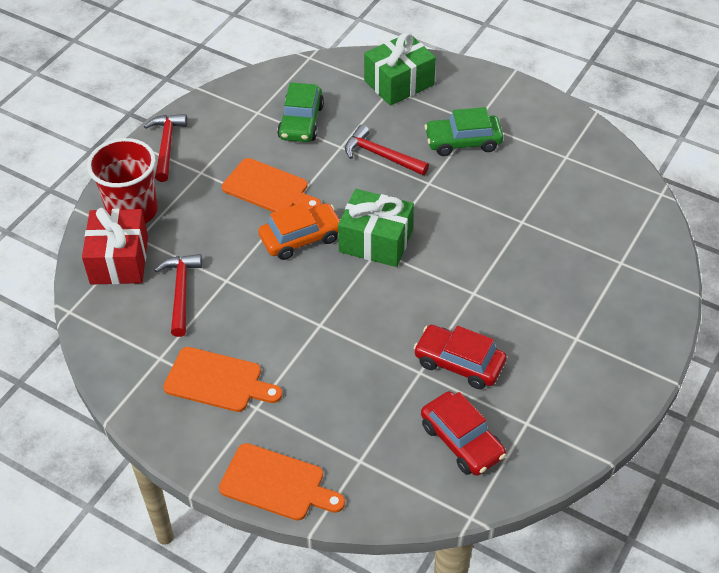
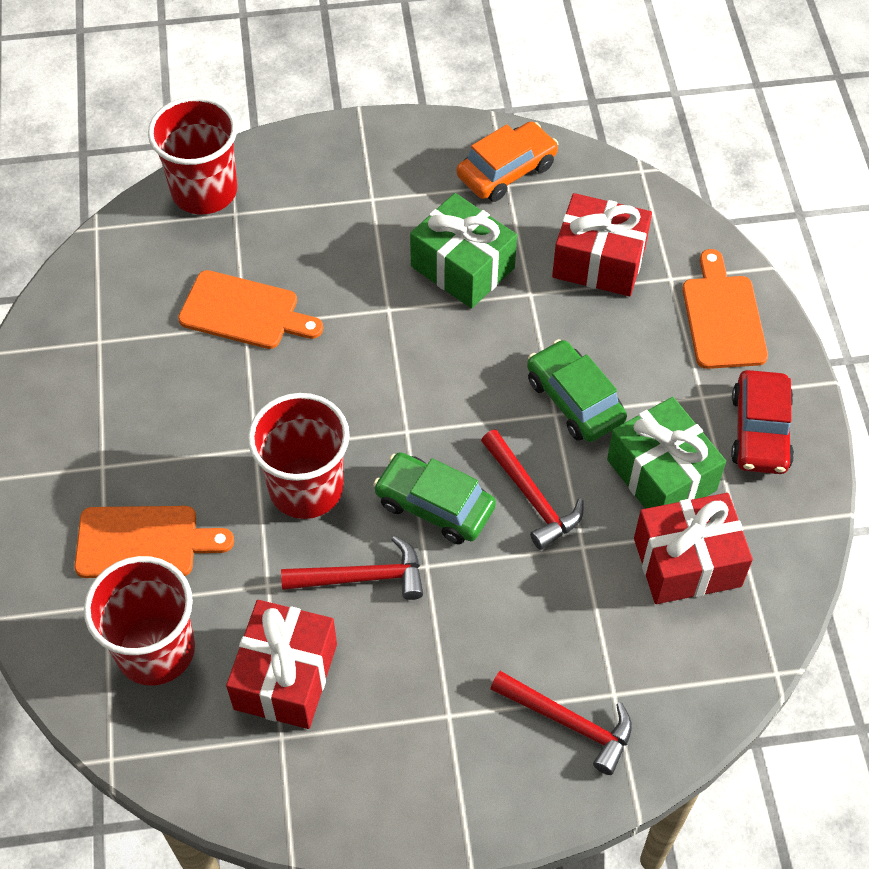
red car: 2 -> 1
red cup: 1 -> 3
red gift: 1 -> 3

